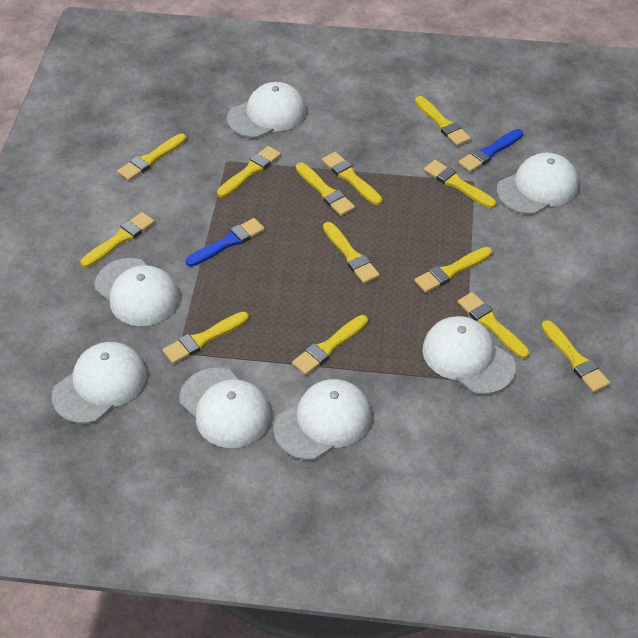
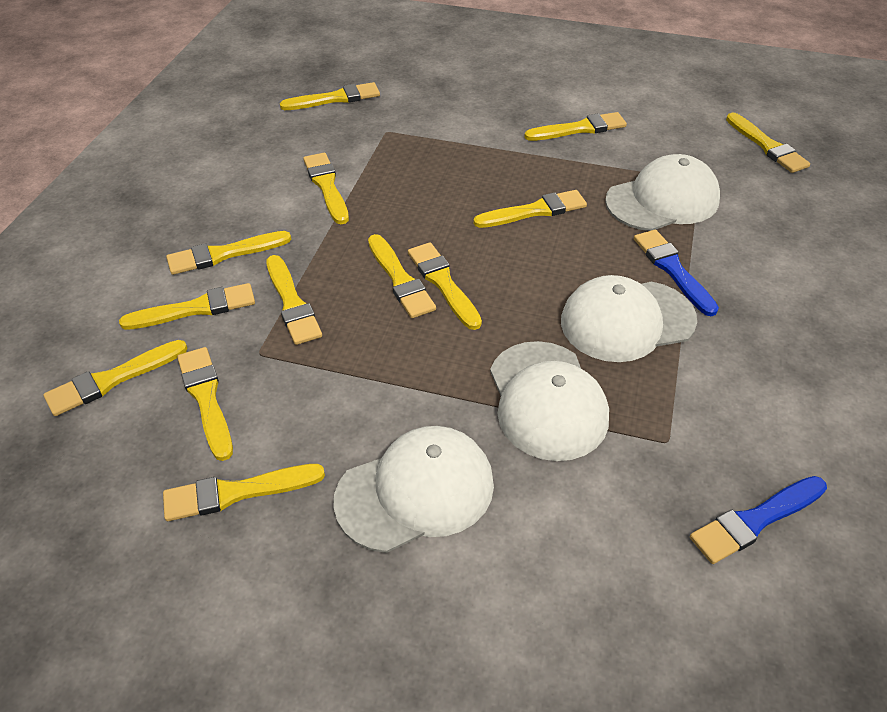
white cap: 7 -> 4

